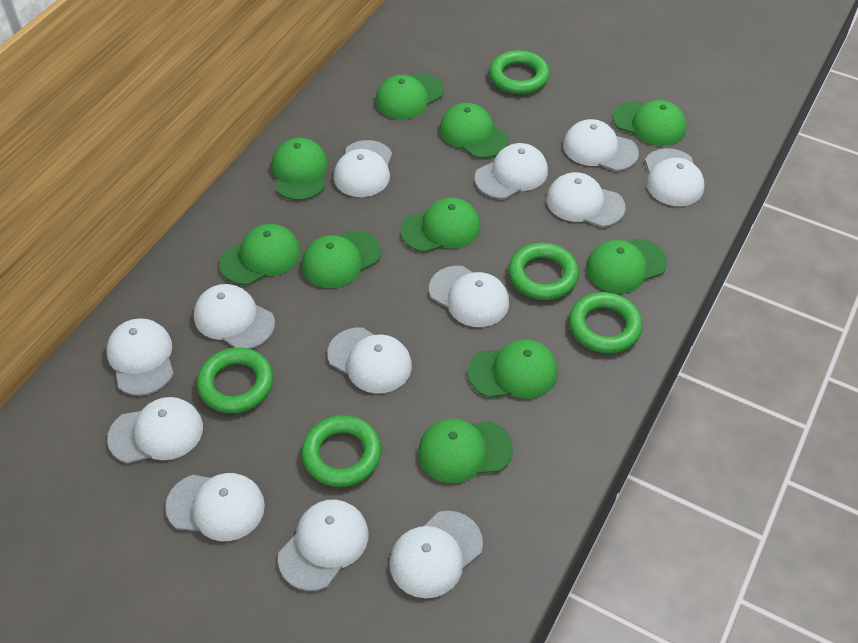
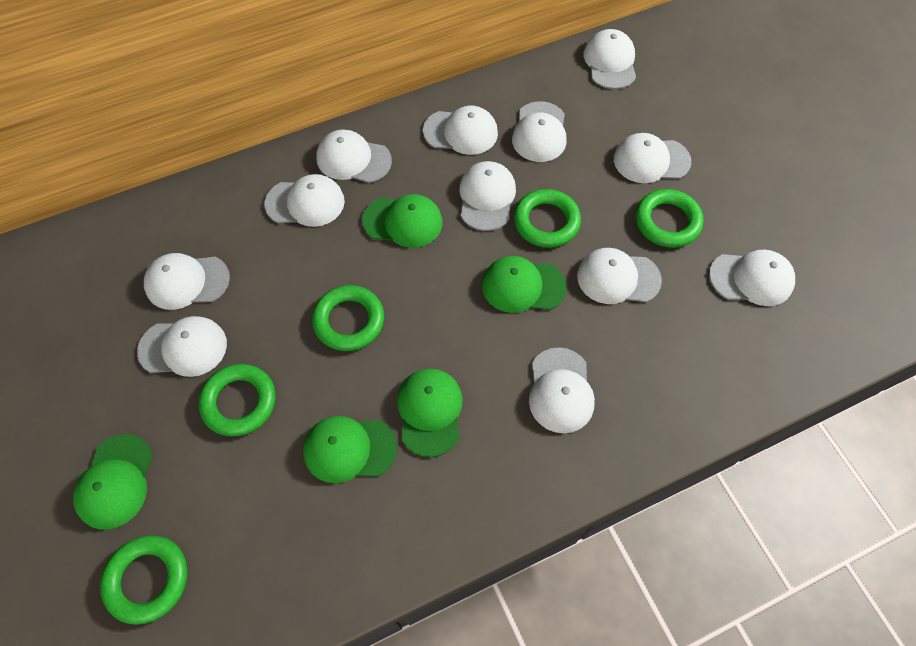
green cap: 10 -> 5
white cap: 13 -> 12

